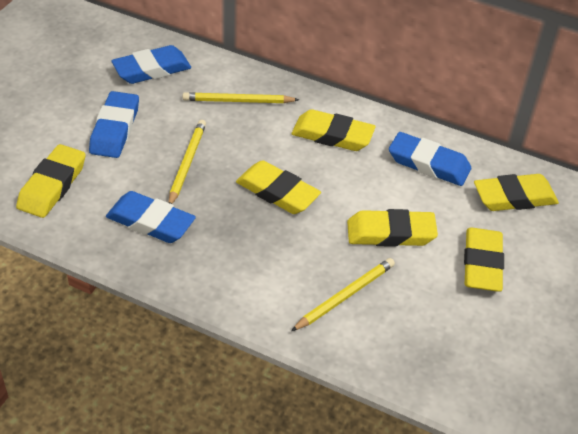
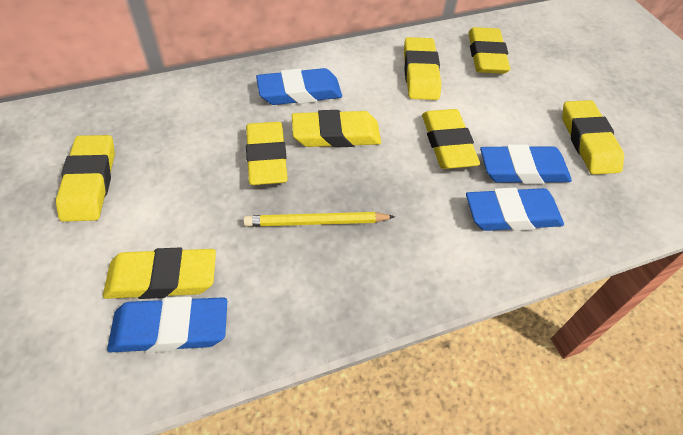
yellow eraser: 6 -> 8
yellow pencil: 3 -> 1

